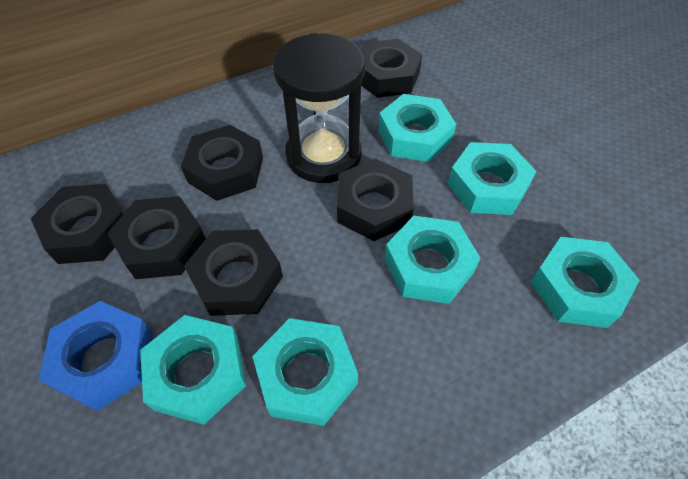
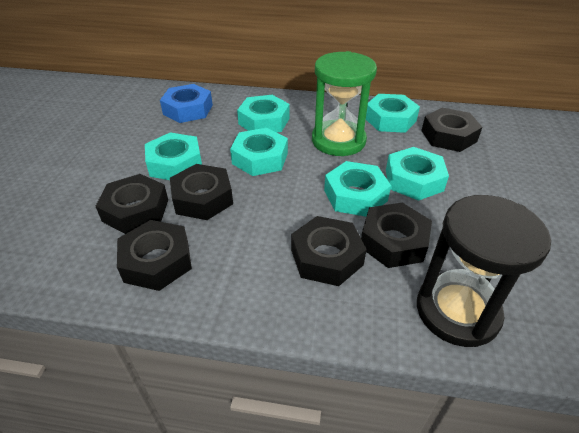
green hourglass: 0 -> 1

